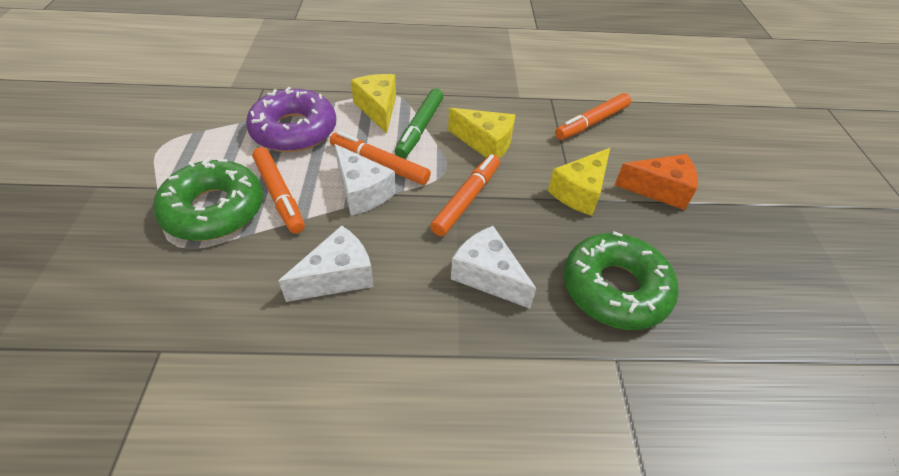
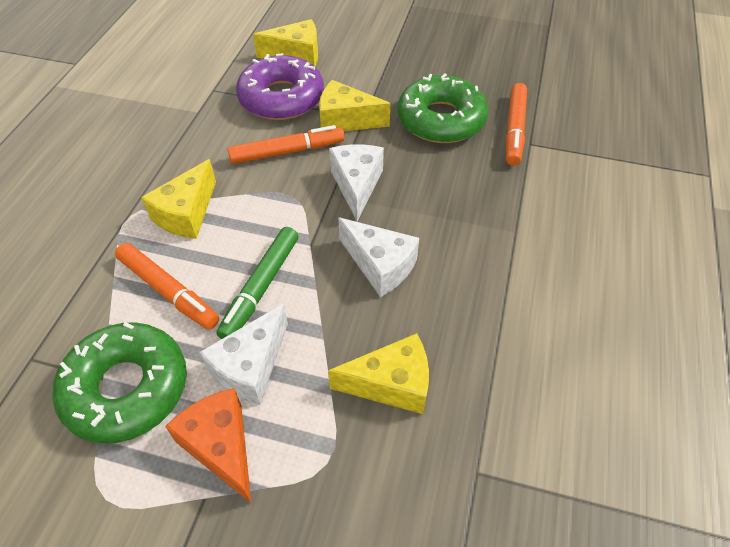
orange marker: 4 -> 3
yellow cheese: 3 -> 4

